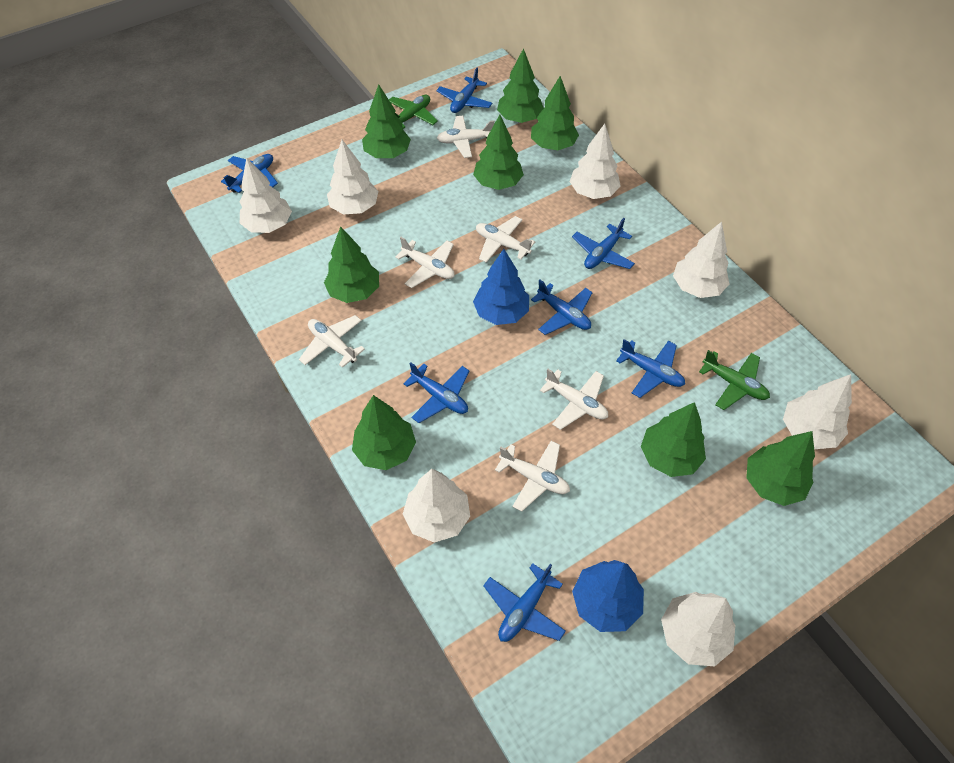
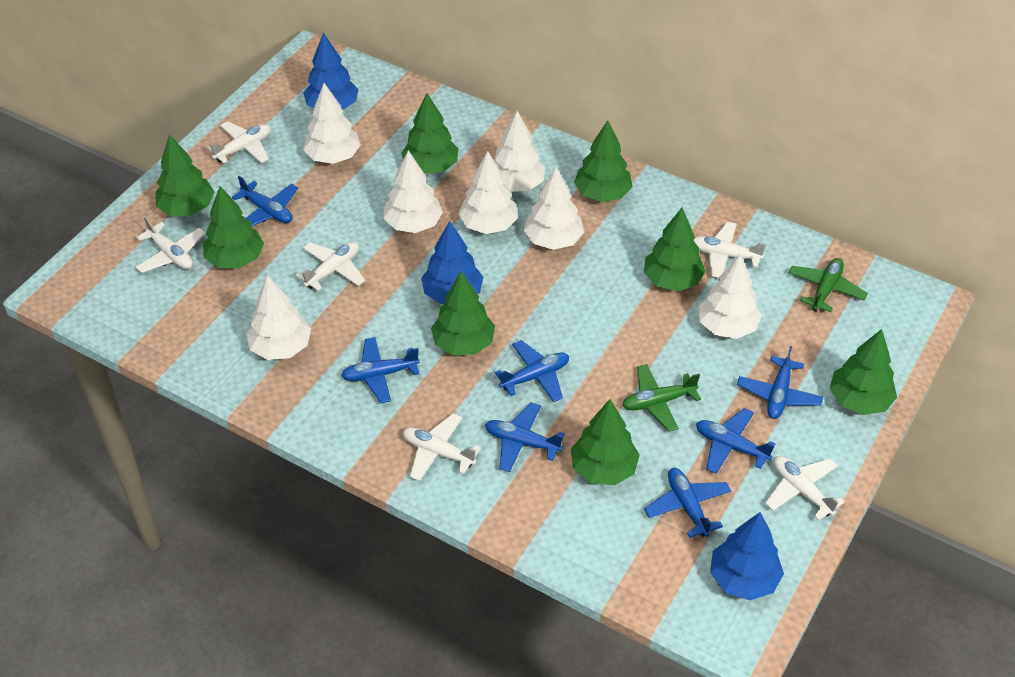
blue tree: 2 -> 3

